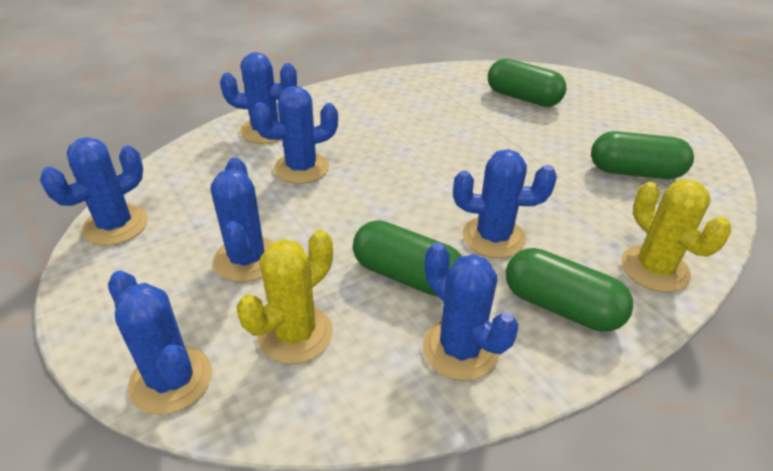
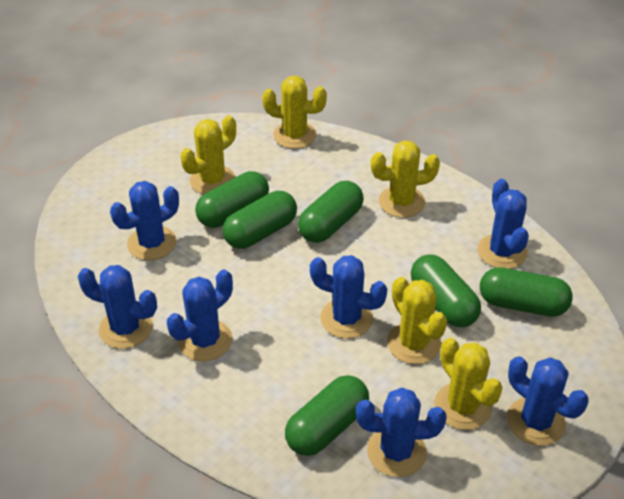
green capsule: 4 -> 6
yellow cactus: 2 -> 5

